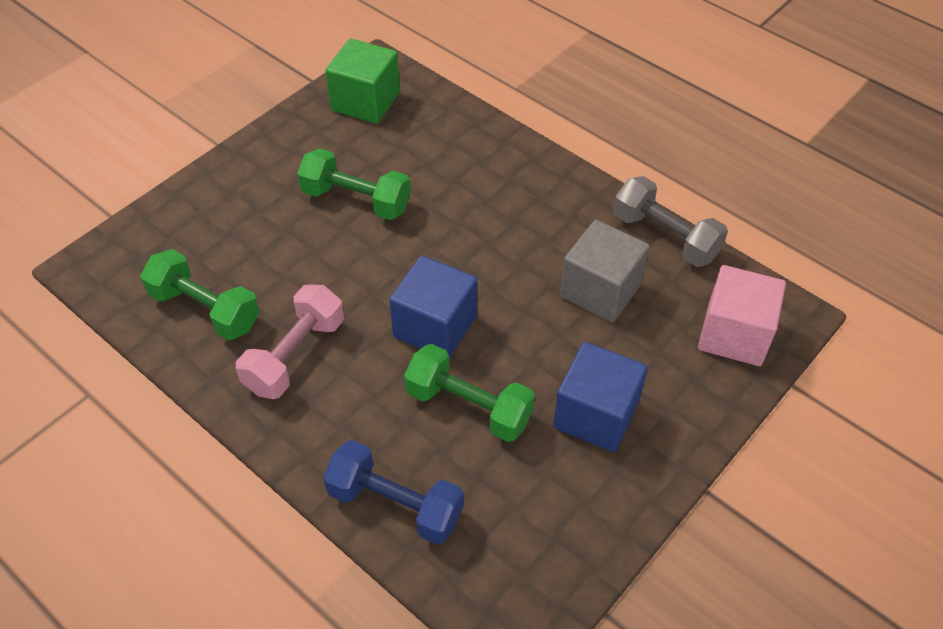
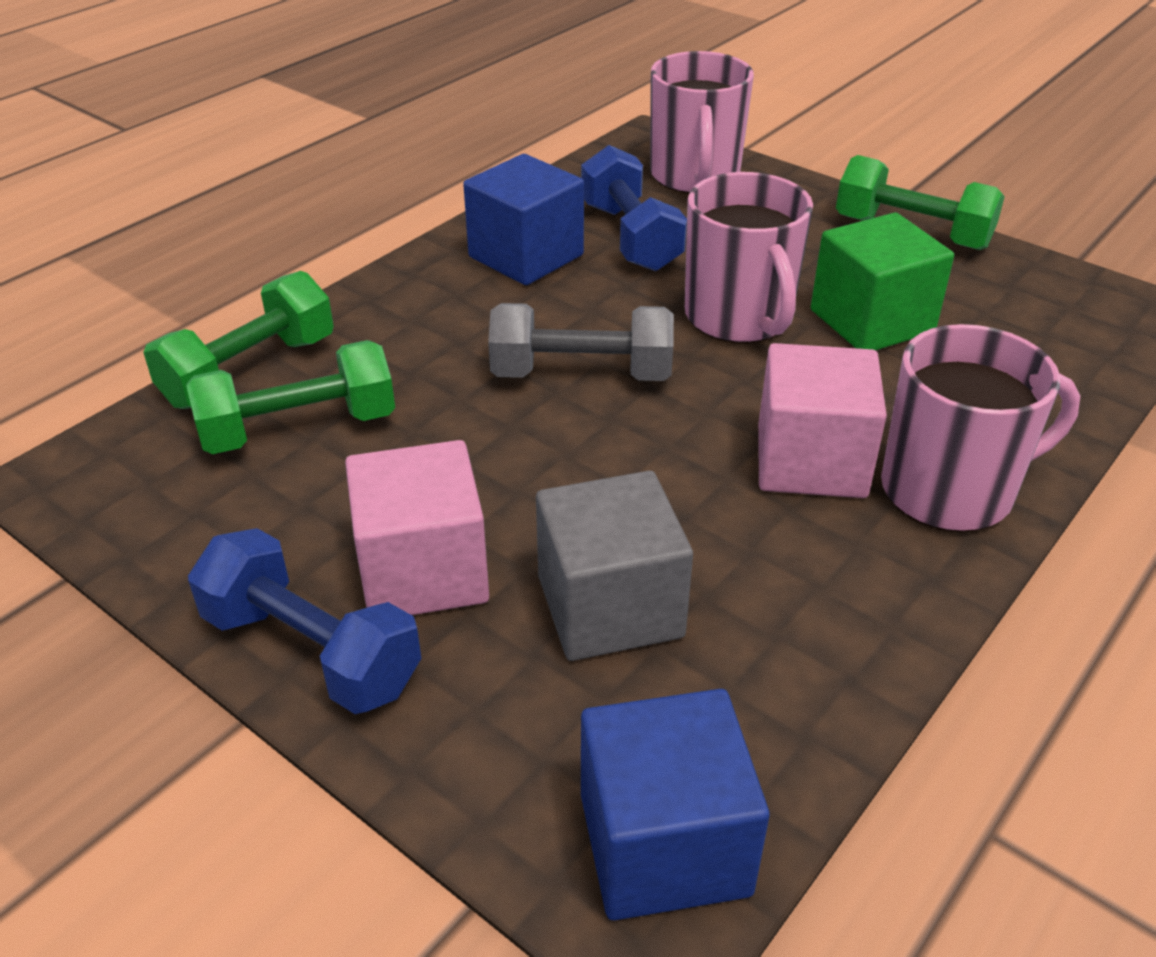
blue dumbbell: 1 -> 2
pink cube: 1 -> 2
pink dumbbell: 1 -> 0
pink mug: 0 -> 3

